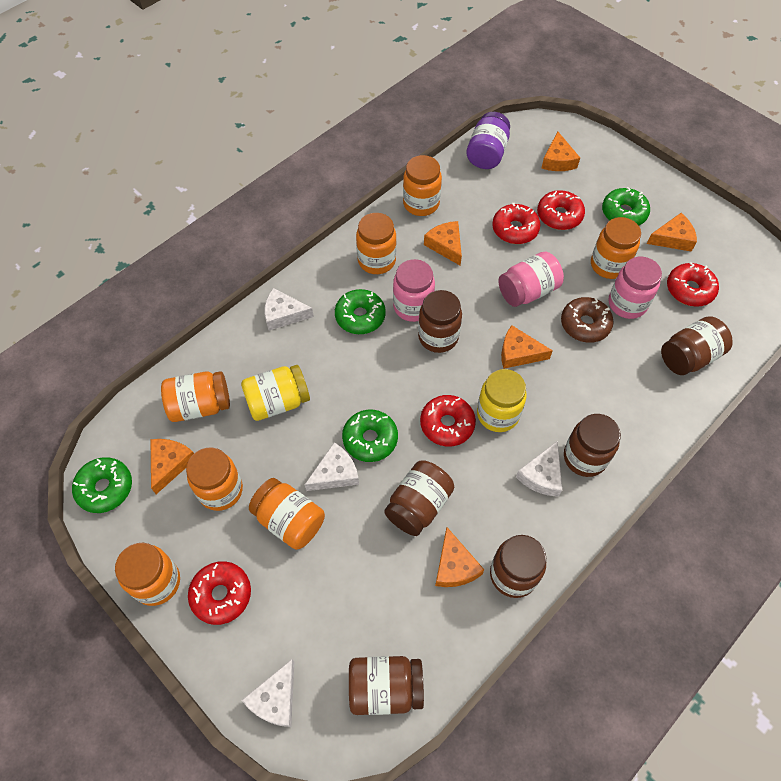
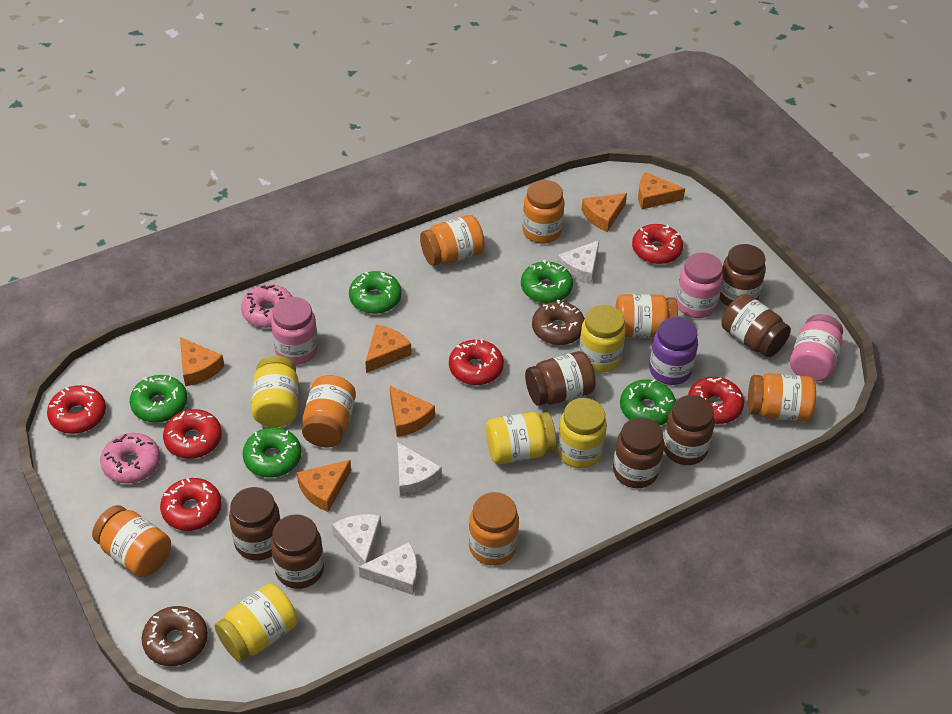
brown donut: 1 -> 2
brown jar: 6 -> 7
green donut: 4 -> 5
pink donut: 0 -> 2
red donut: 5 -> 6
yellow jar: 2 -> 5

